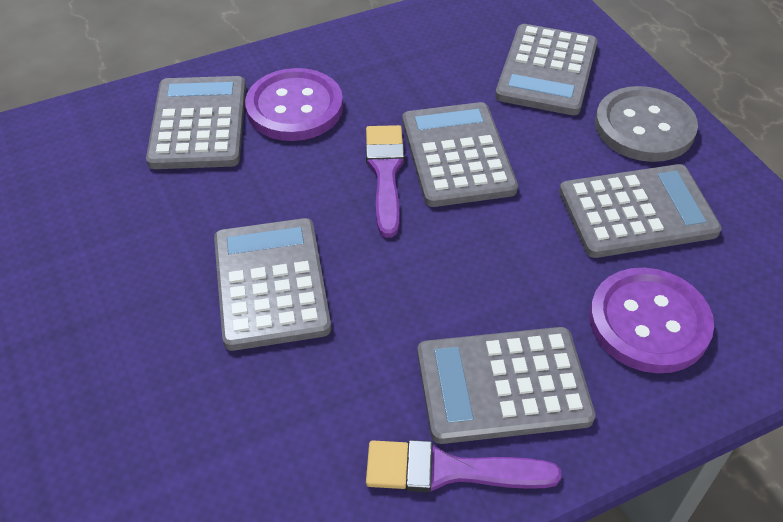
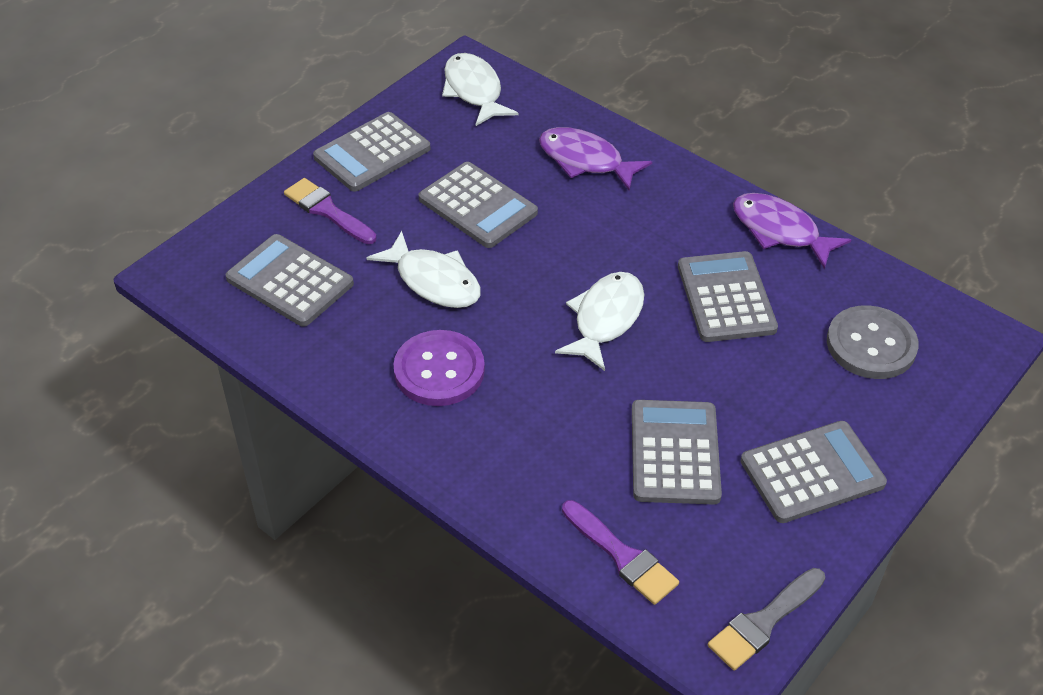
grey brush: 0 -> 1
purple button: 2 -> 1
purple fish: 0 -> 2
white fish: 0 -> 3

